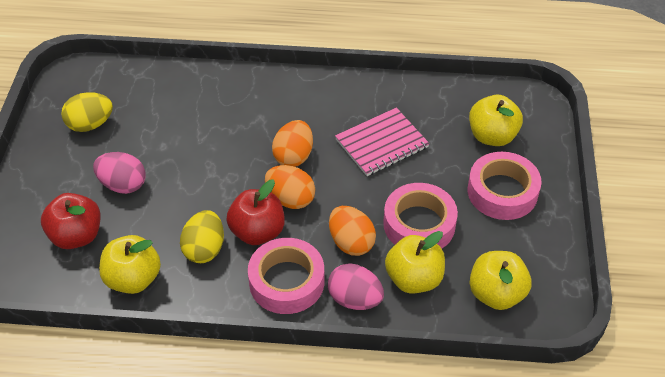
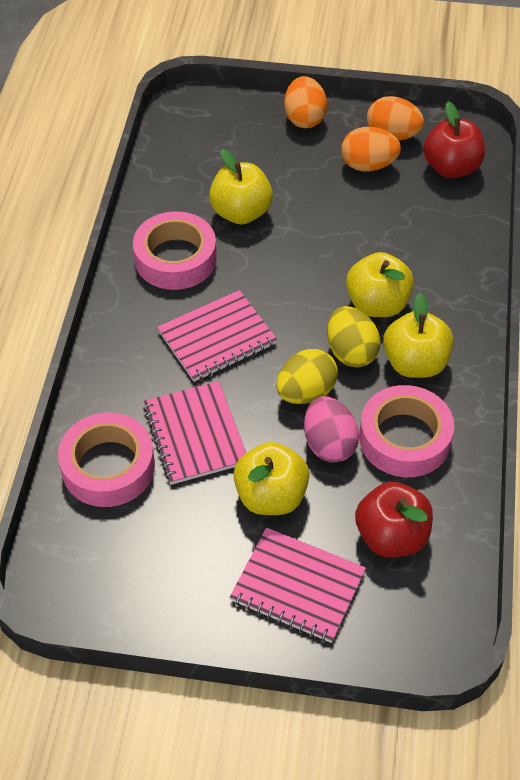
pink egg: 2 -> 1
pink notebook: 1 -> 3

